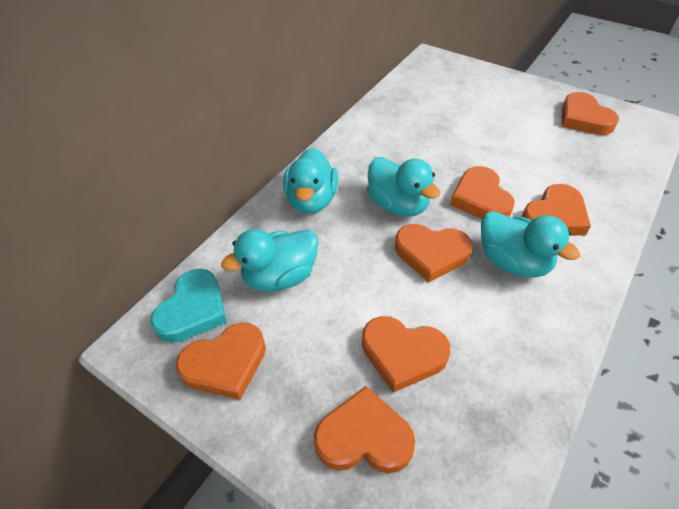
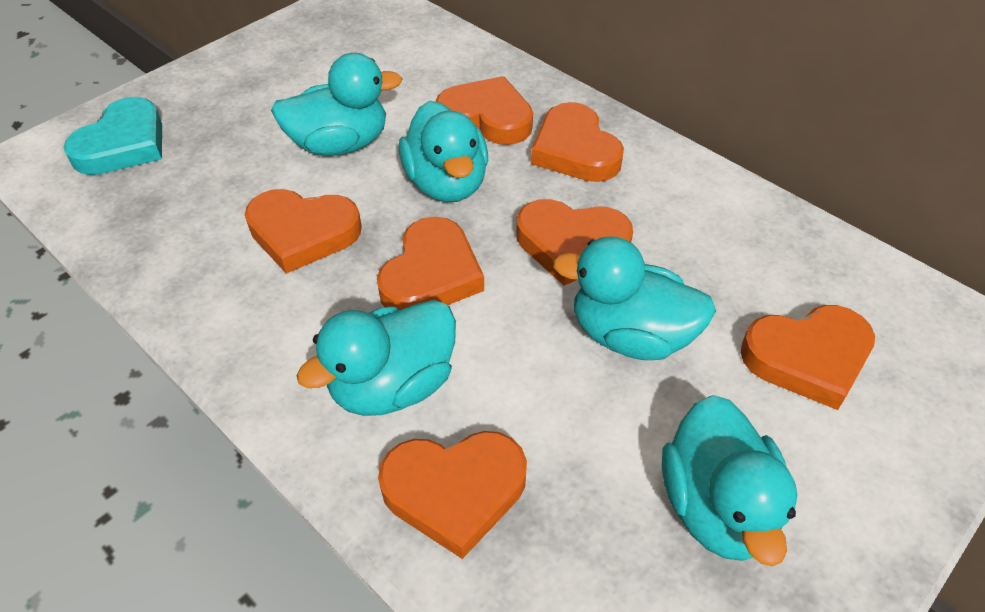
turquoise duck: 4 -> 5

